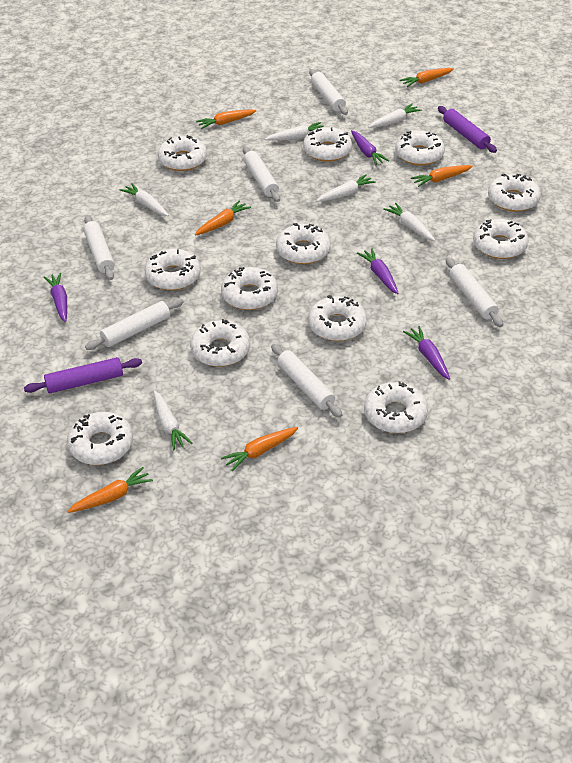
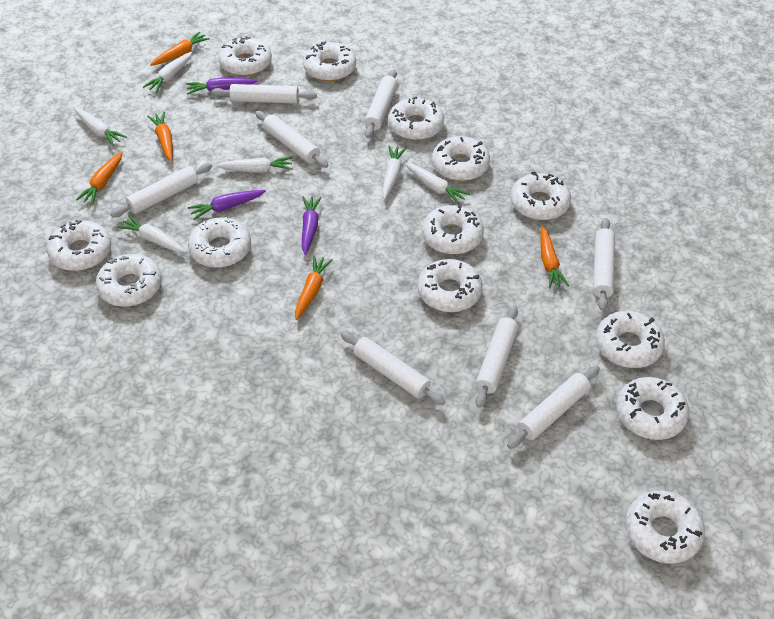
orange carrot: 6 -> 5
purple carrot: 4 -> 3
purple rolling pin: 2 -> 0
white donut: 12 -> 13
white rolling pin: 6 -> 8

